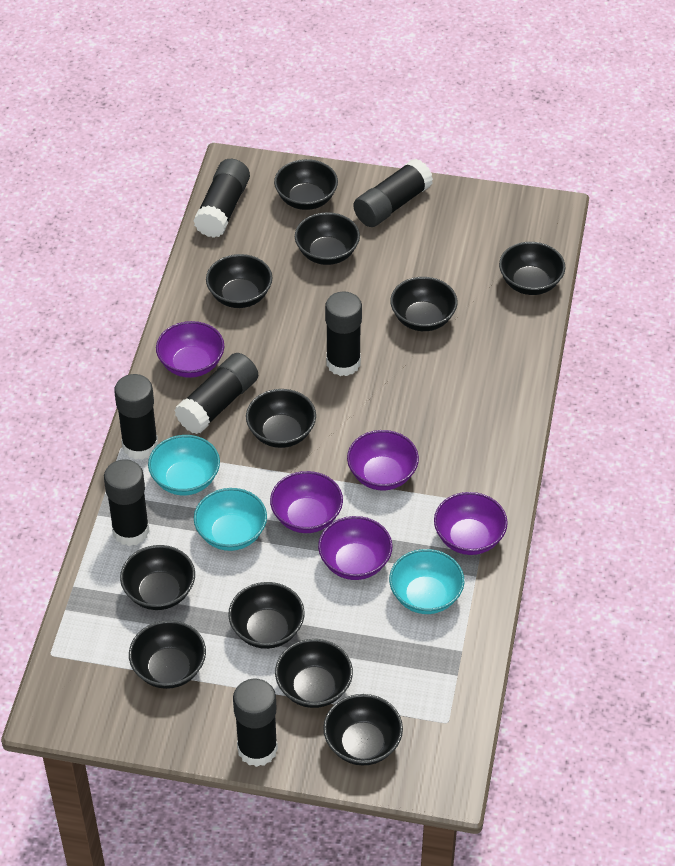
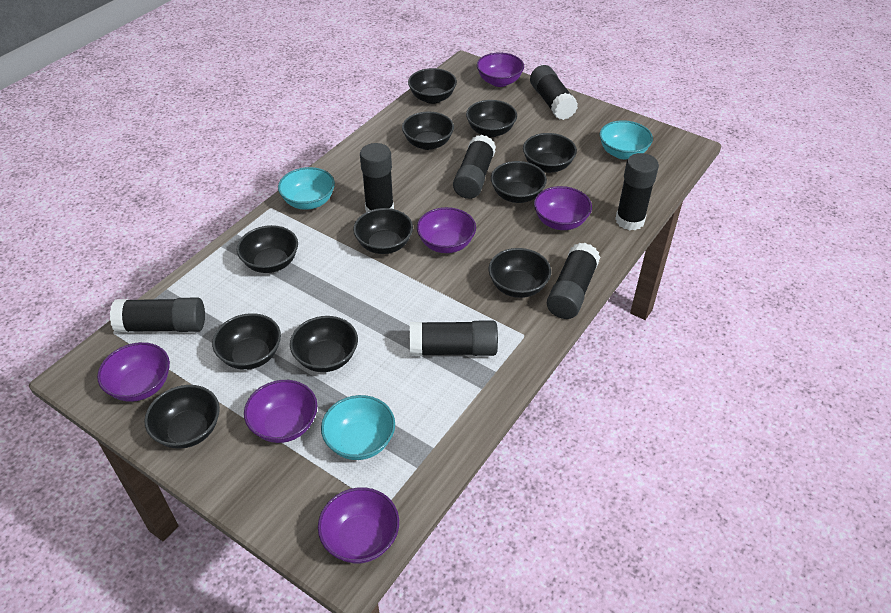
purple bowl: 5 -> 6

